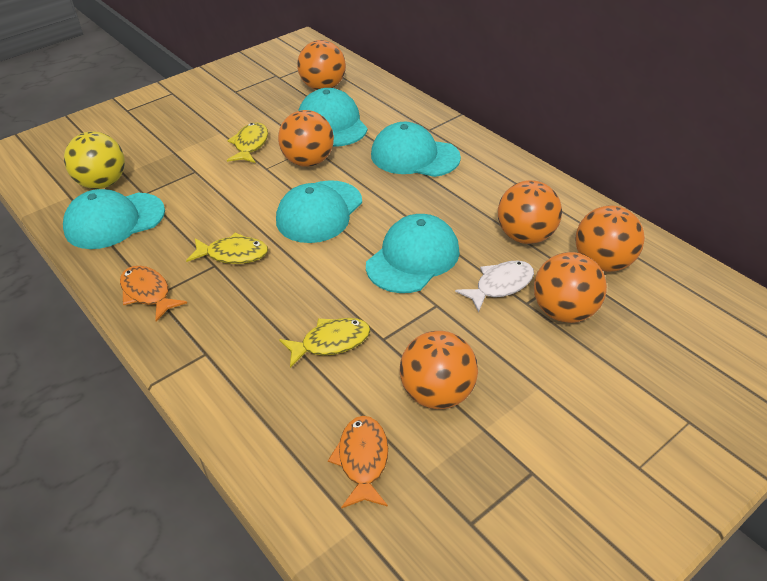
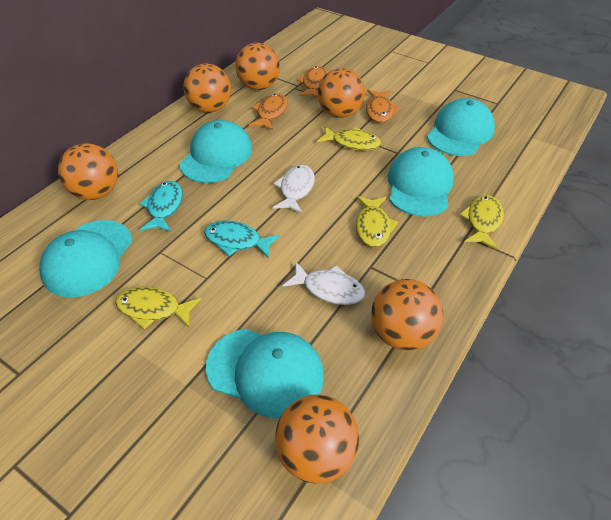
orange fish: 2 -> 3
turquoise fish: 0 -> 2
white fish: 1 -> 2
yellow ball: 1 -> 0
yellow fish: 3 -> 4

